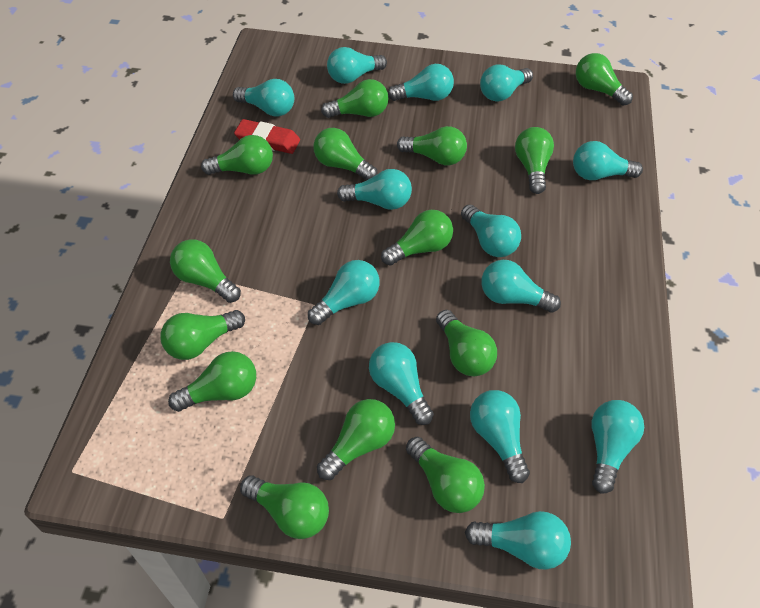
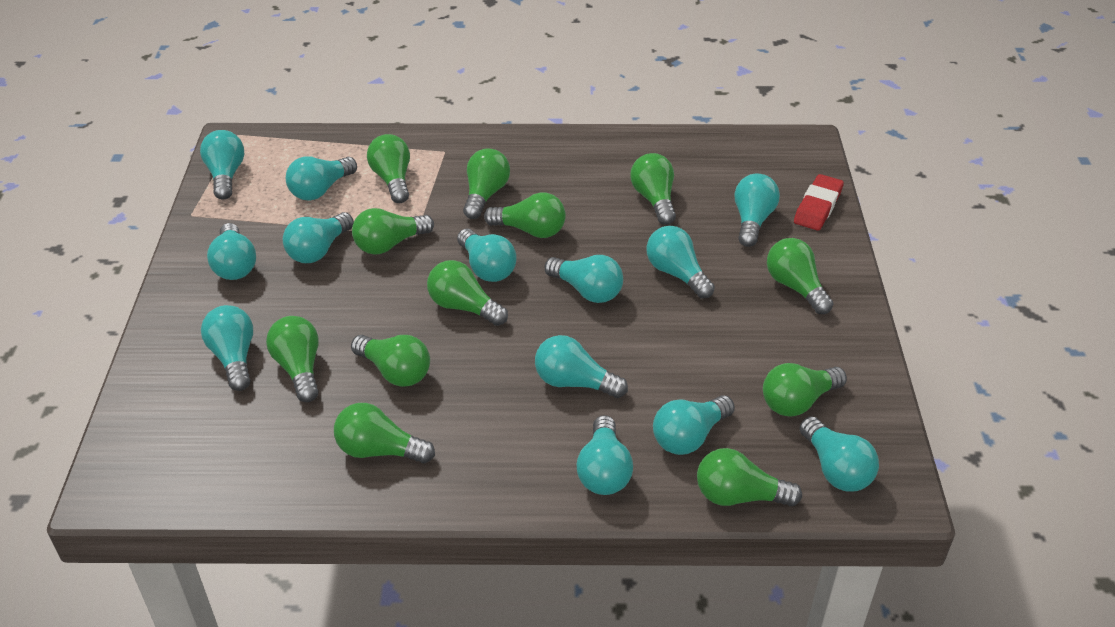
green light bulb: 14 -> 12

